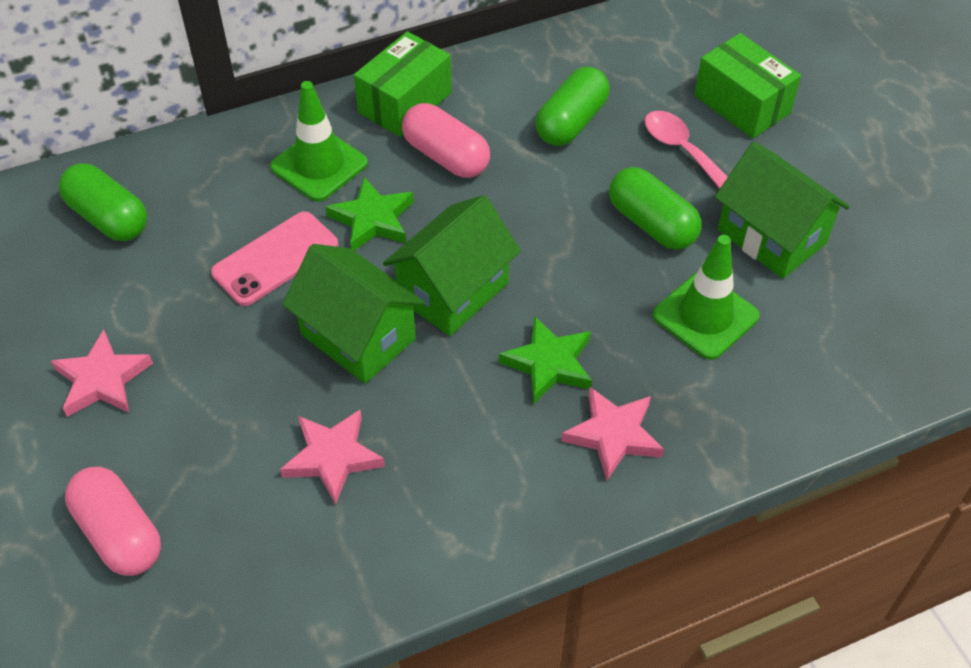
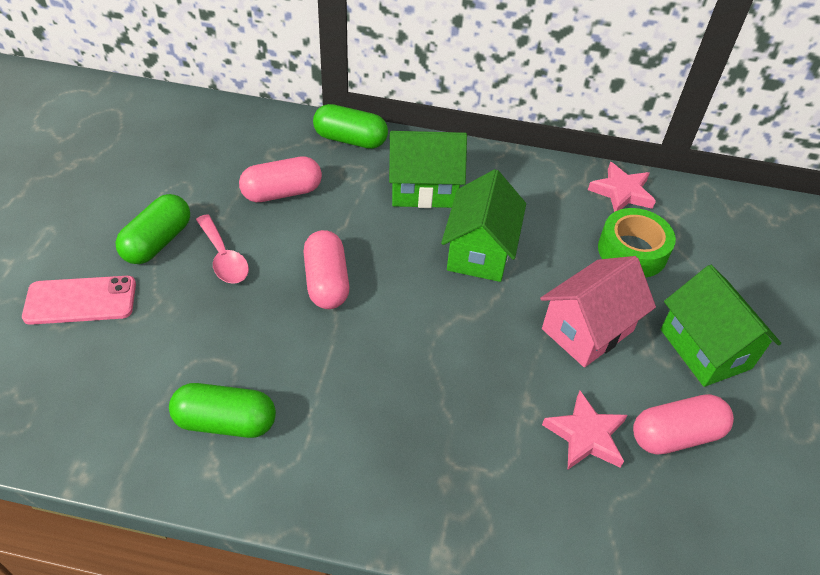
green box: 2 -> 0
green star: 2 -> 0
green tape: 0 -> 1
green traffic cone: 2 -> 0
pink capsule: 2 -> 3
pink house: 0 -> 1
pink star: 3 -> 2

